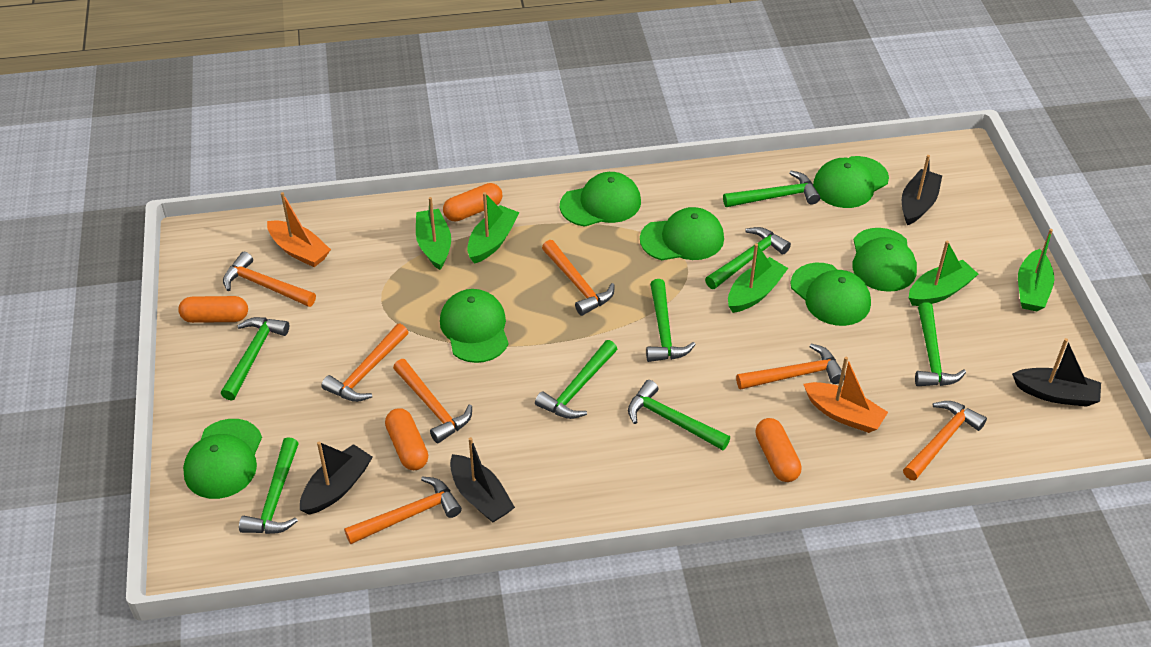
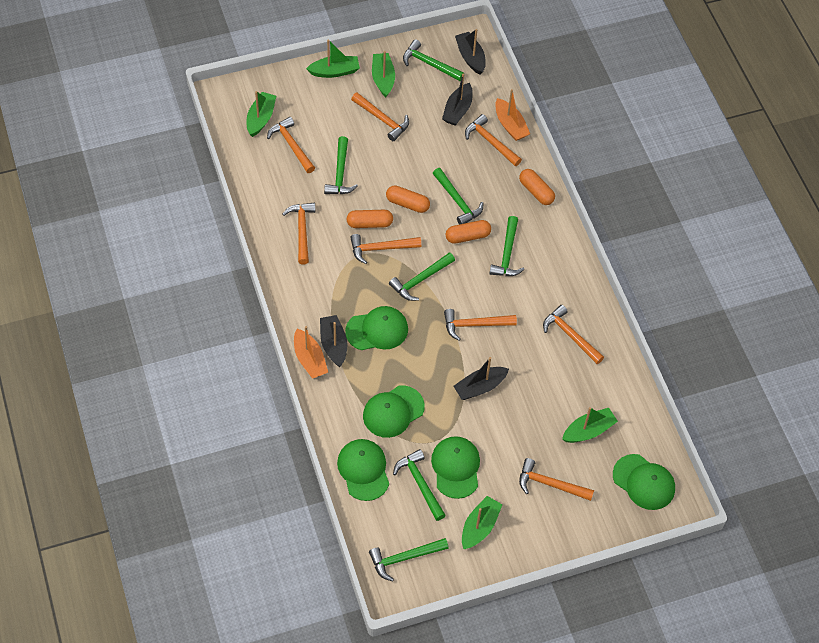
green cap: 7 -> 5
green hammer: 8 -> 7
orange hammer: 7 -> 8

